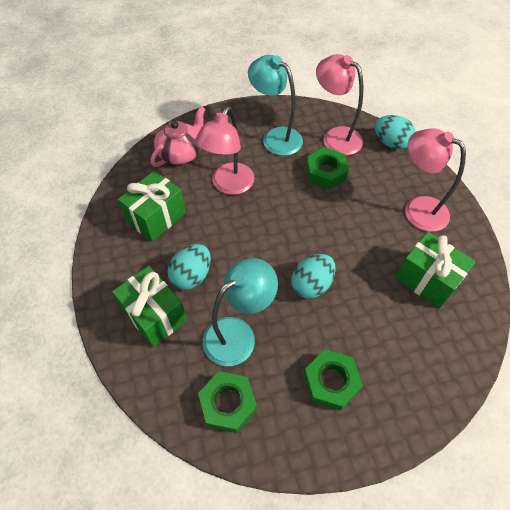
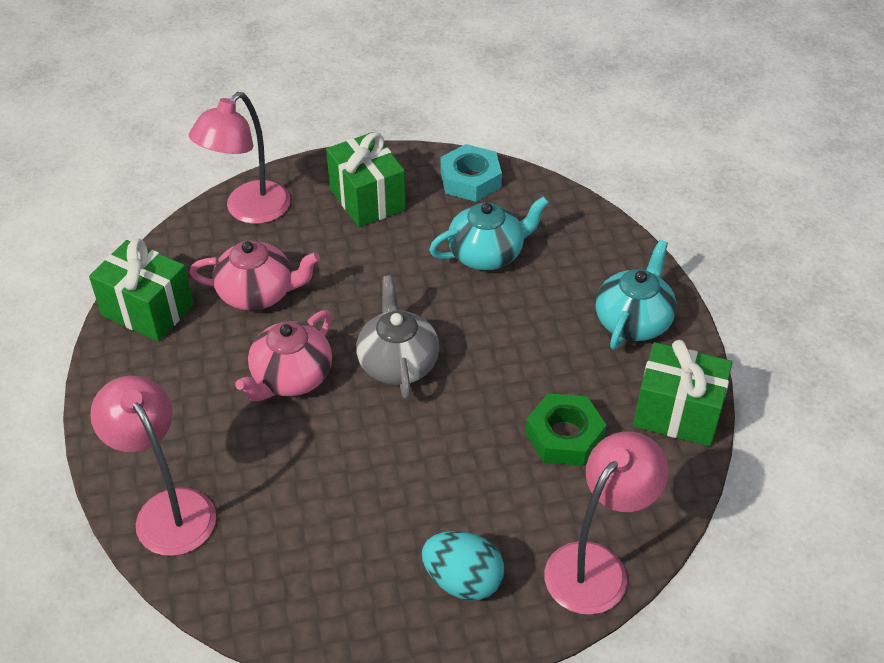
green nut: 3 -> 1
grey teapot: 0 -> 1
pink teapot: 1 -> 2
turquoise egg: 3 -> 1
turquoise lamp: 2 -> 0
turquoise nut: 0 -> 1
turquoise teapot: 0 -> 2

